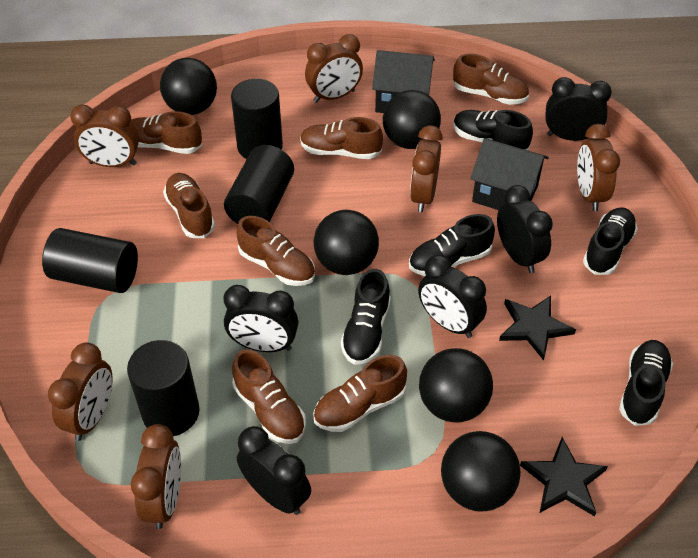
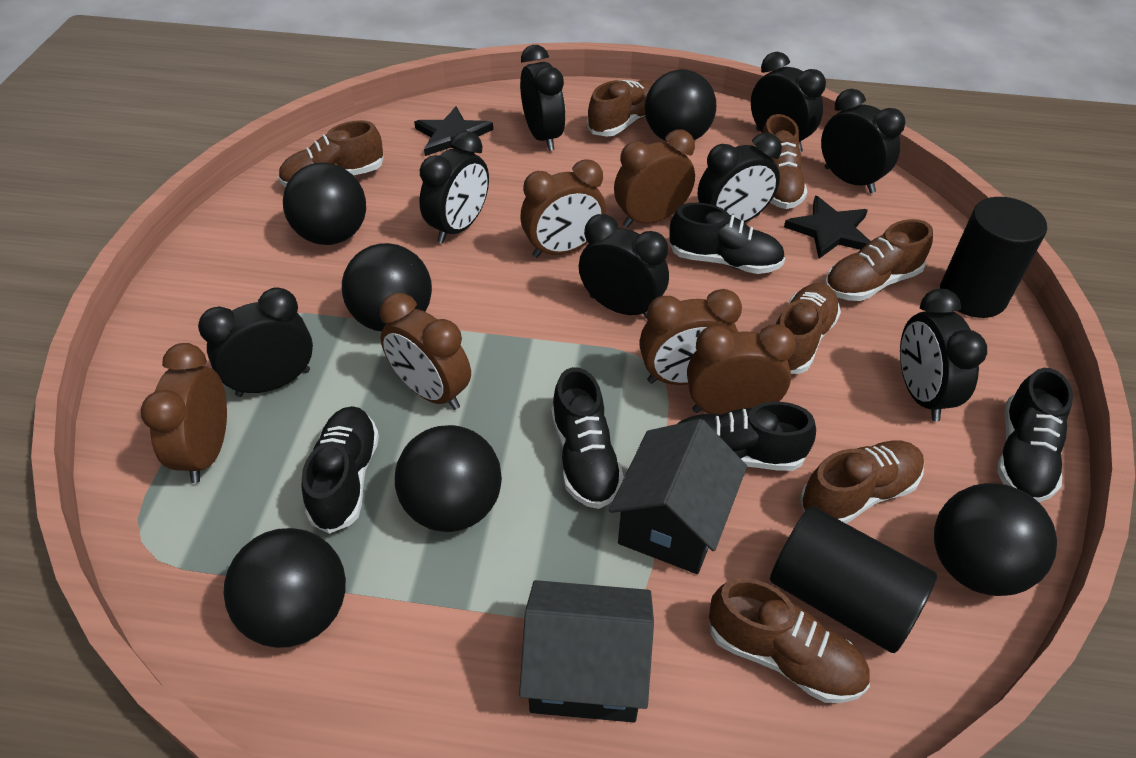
black ball: 5 -> 6
black clock: 5 -> 8
black cylinder: 4 -> 2

